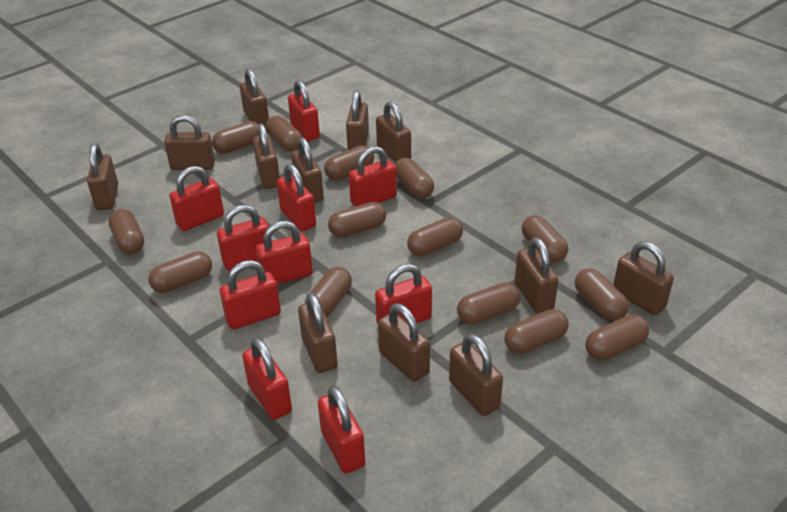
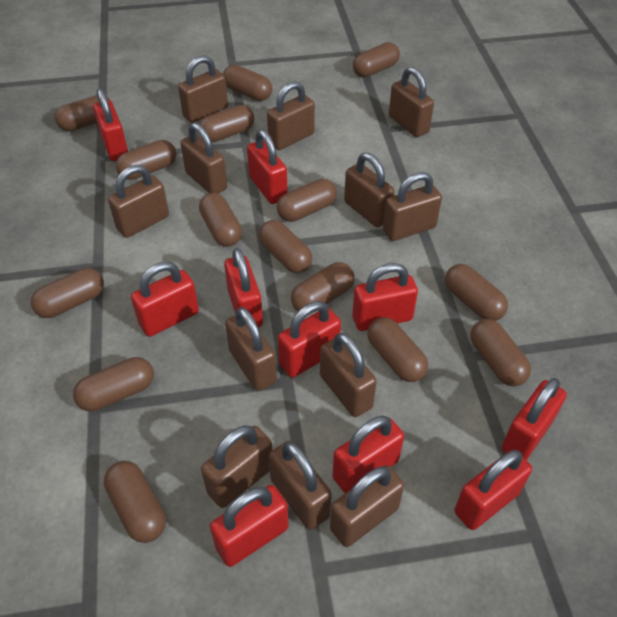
brown capsule: 14 -> 15

